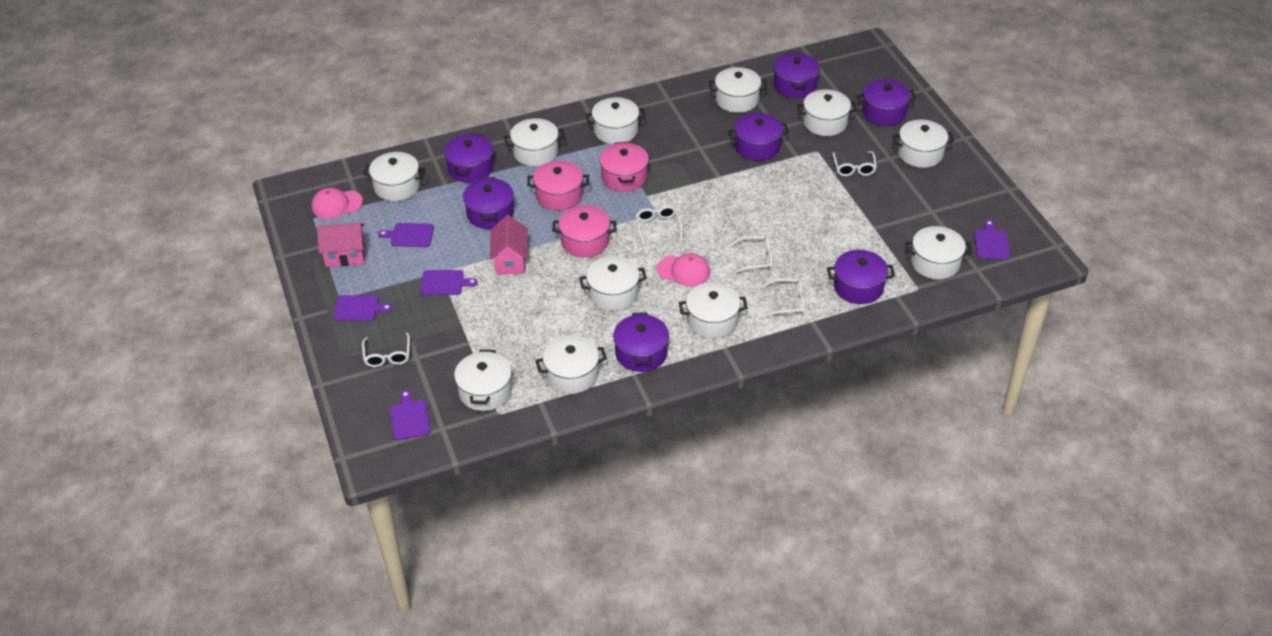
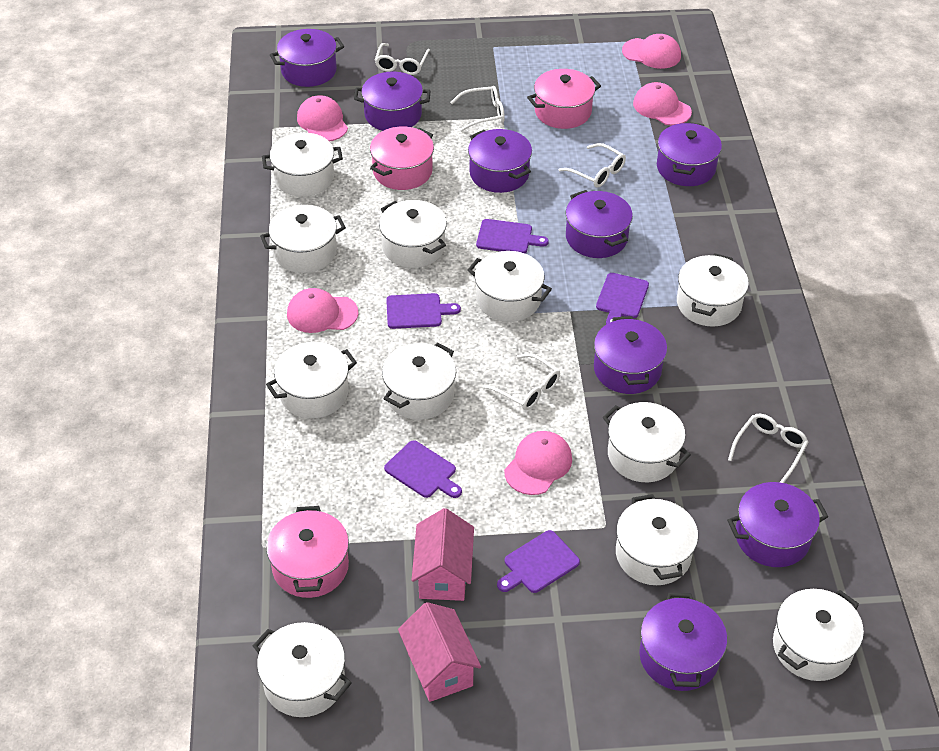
pink cap: 2 -> 5
purple pot: 7 -> 8

